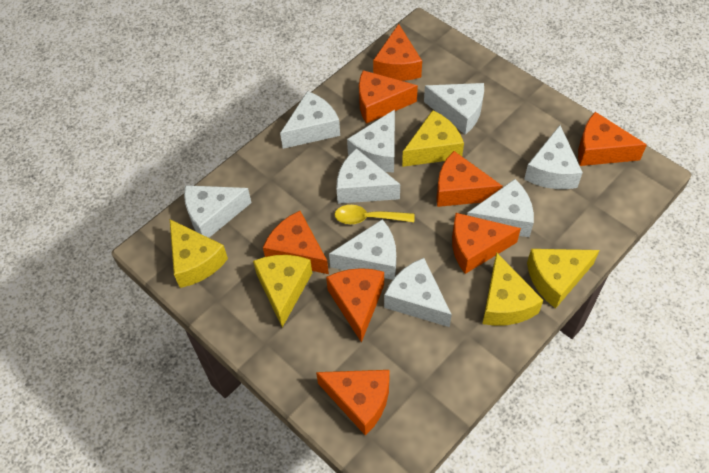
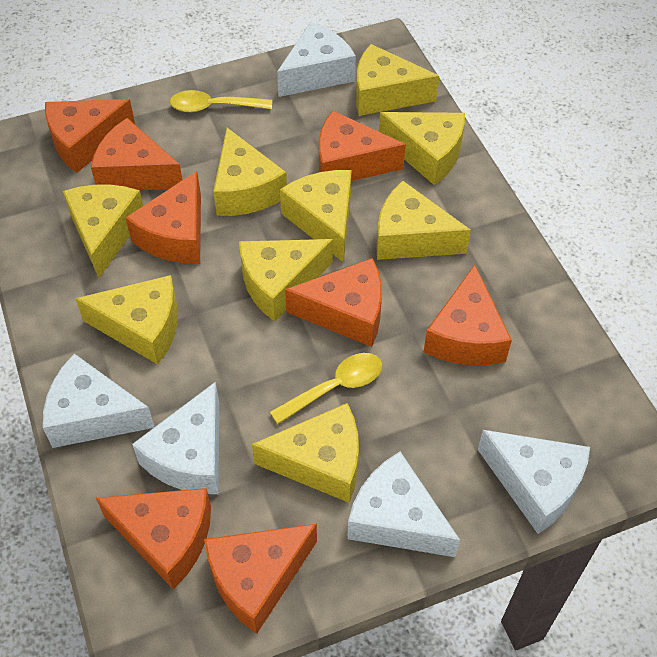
white cheese: 9 -> 5
yellow cheese: 5 -> 9
yellow spoon: 1 -> 2

